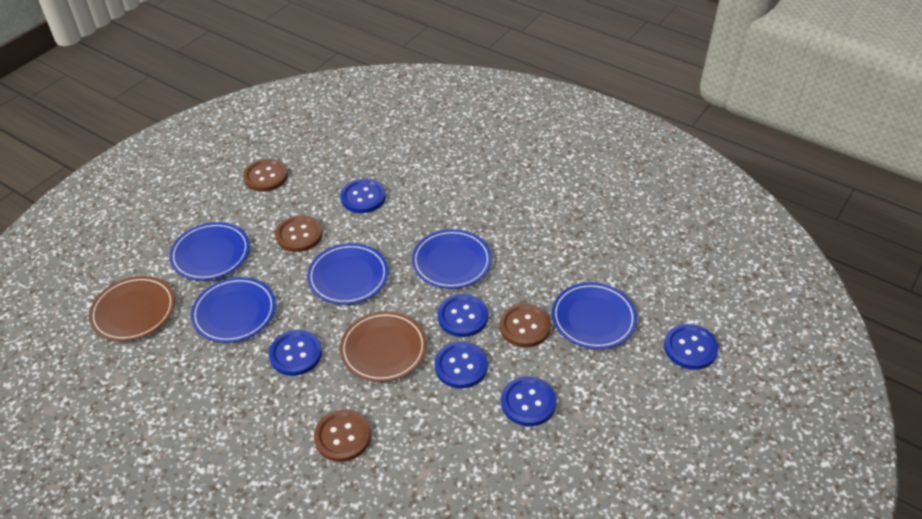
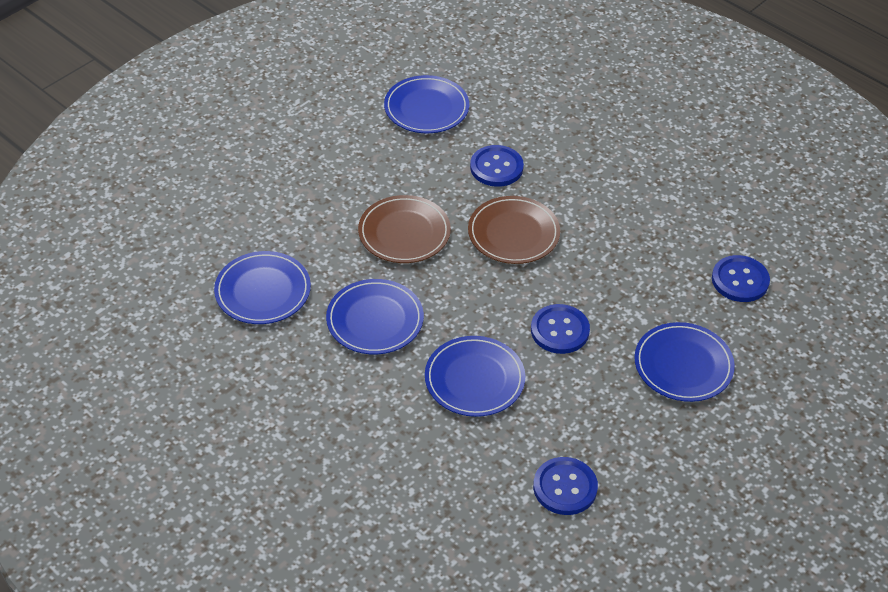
blue button: 6 -> 4
brown button: 4 -> 0

